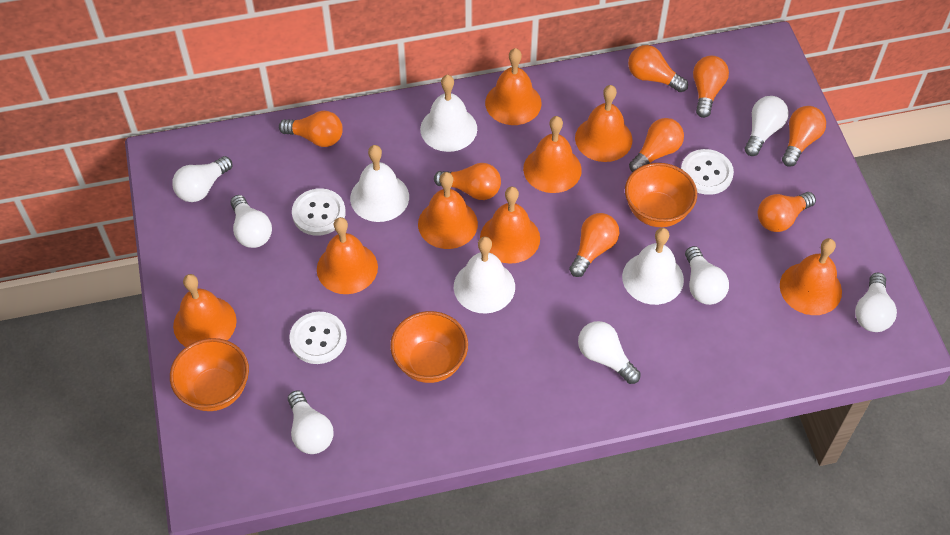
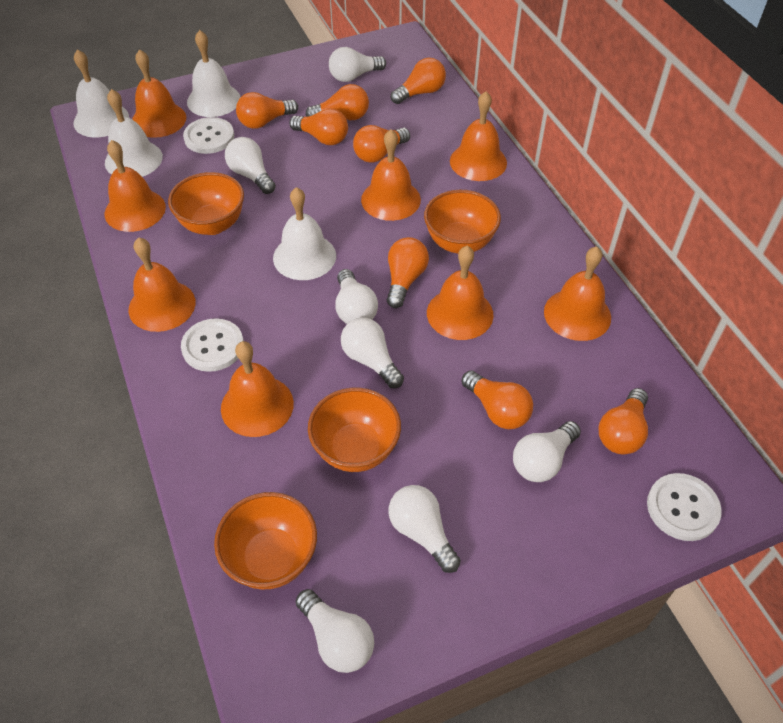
orange bowl: 3 -> 4

